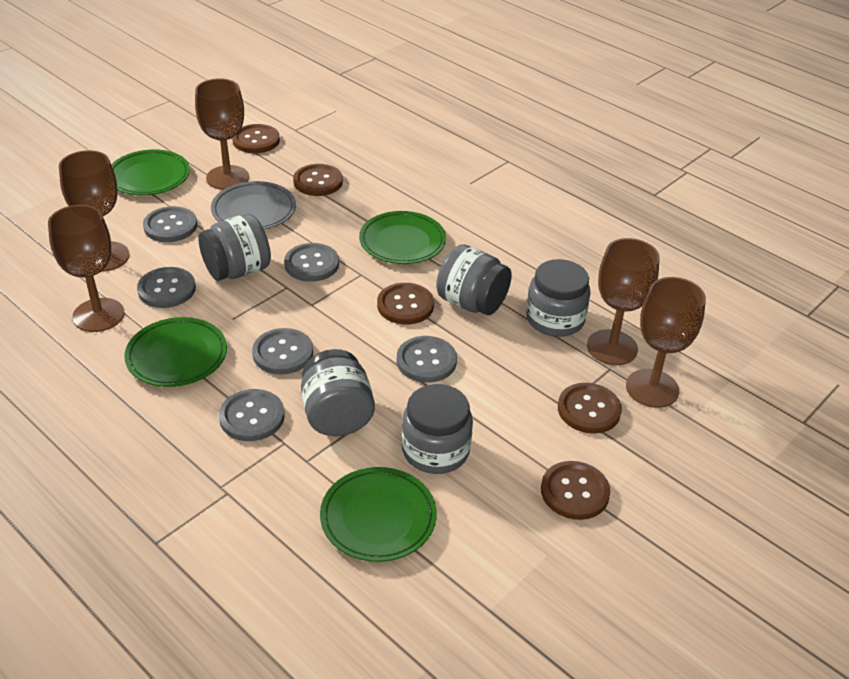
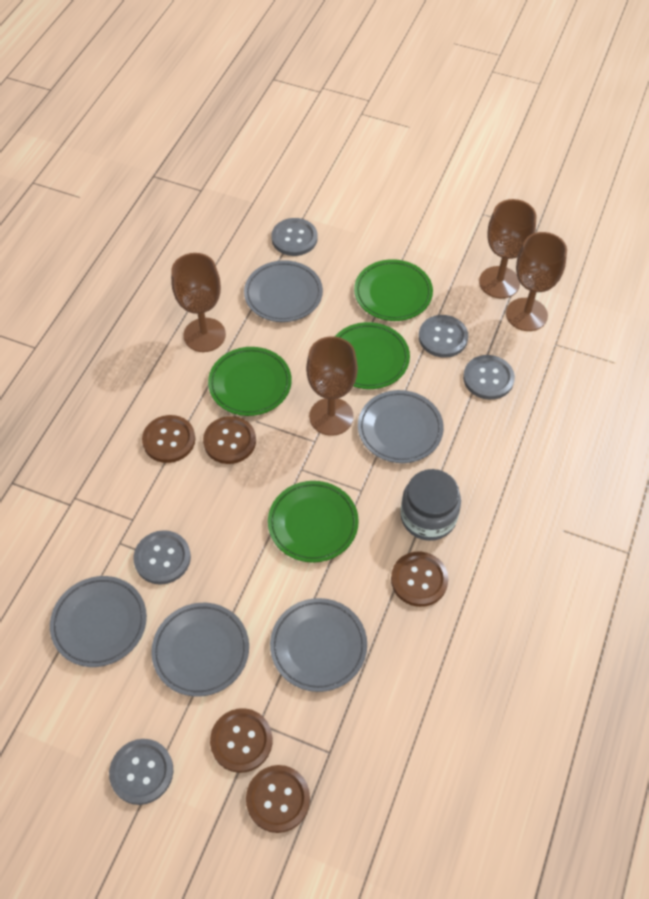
brown goblet: 5 -> 4
grey button: 6 -> 5
grey jar: 5 -> 1
grey plate: 1 -> 5

